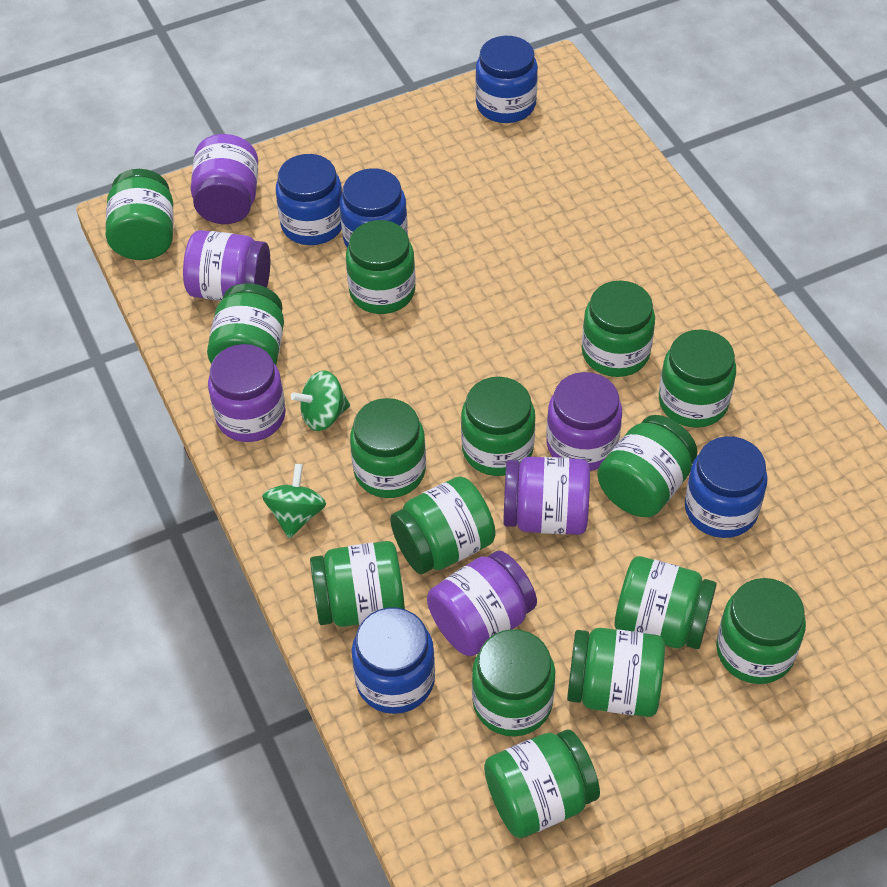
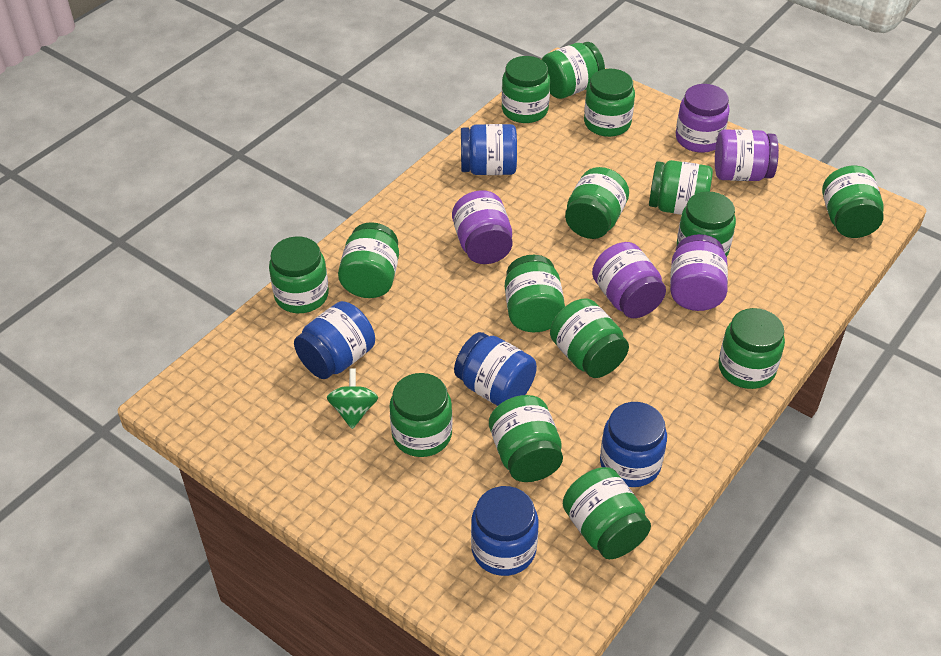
green spinning top: 2 -> 1
purple jar: 6 -> 5

